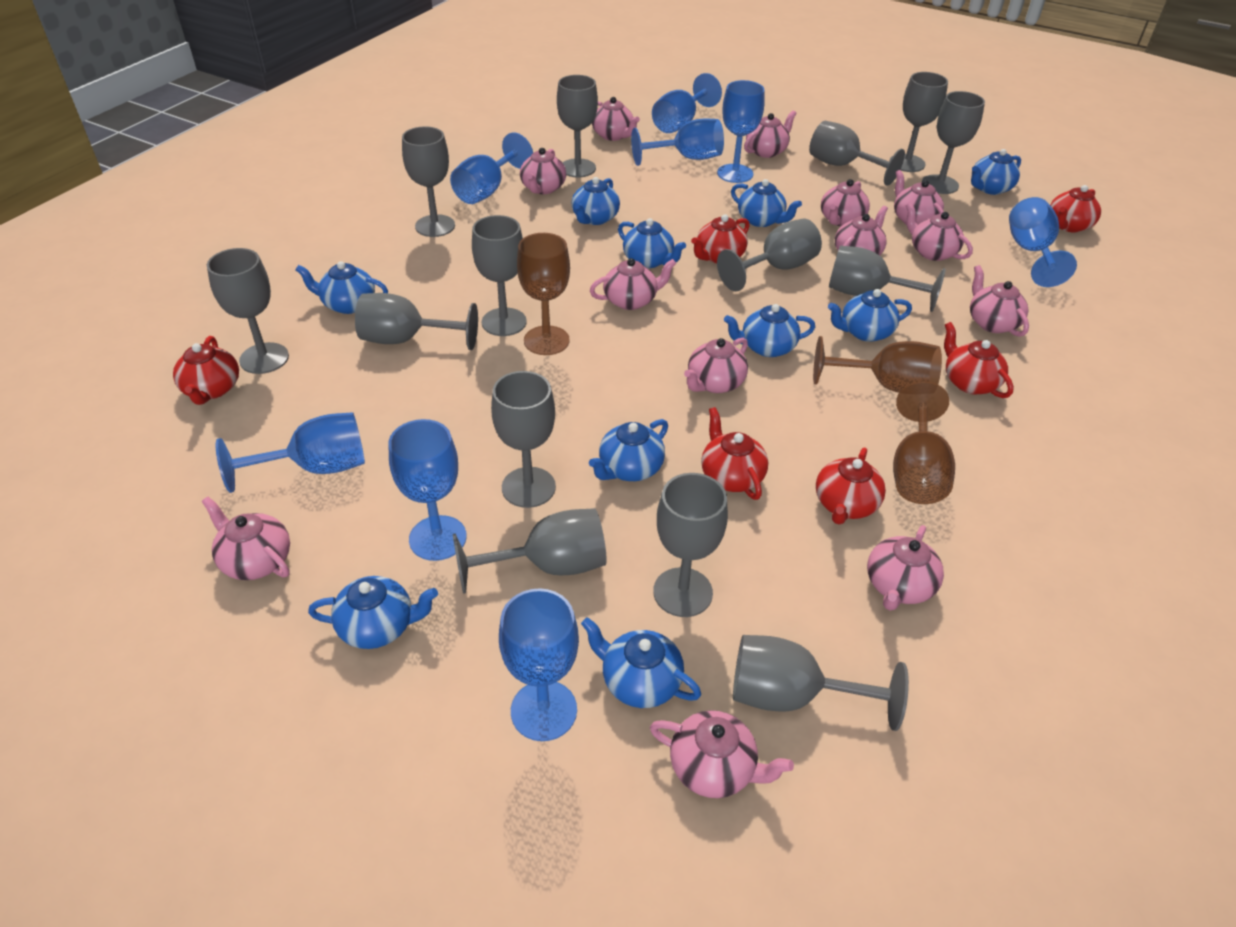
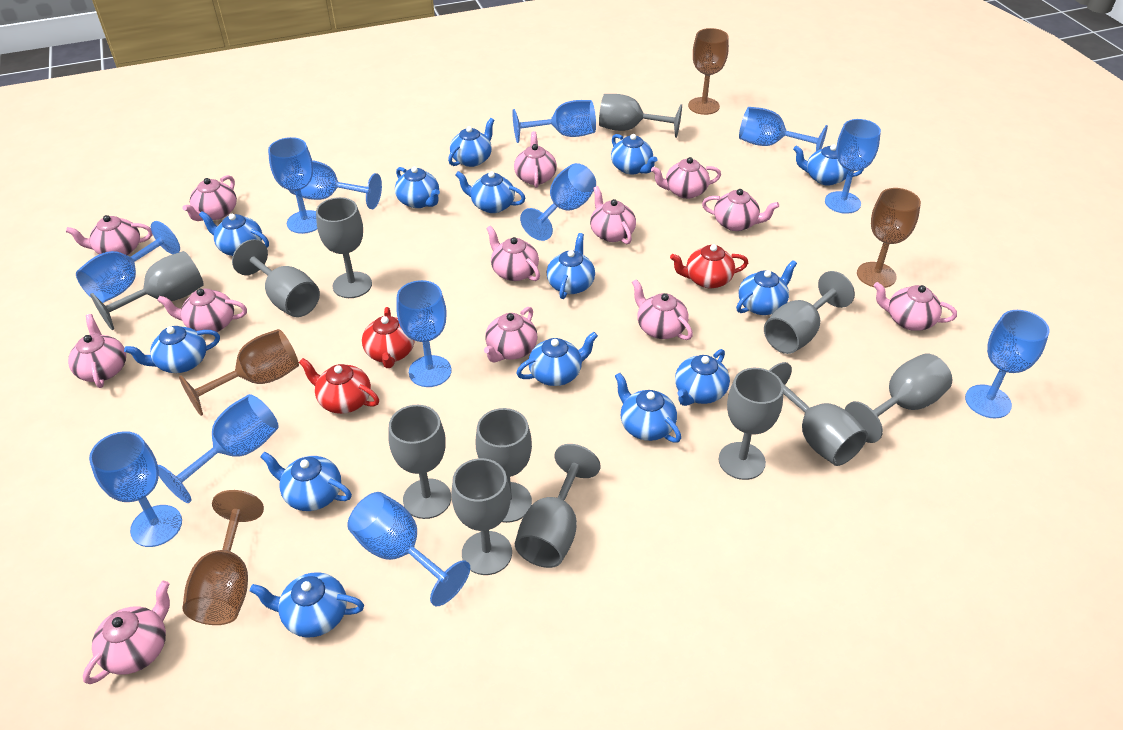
blue goblet: 8 -> 12
blue teapot: 10 -> 14
brown goblet: 3 -> 4
grey goblet: 14 -> 12
red teapot: 6 -> 3

